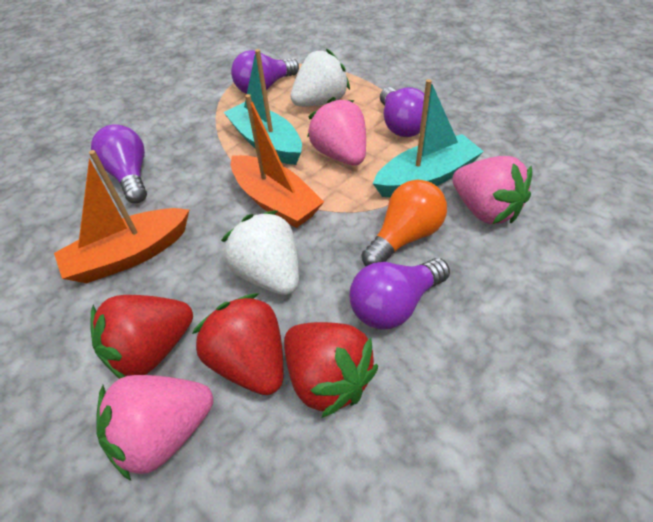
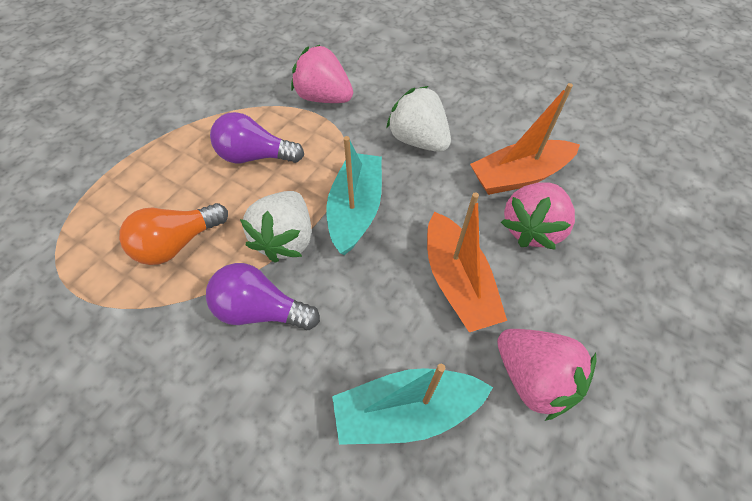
purple light bulb: 4 -> 2
red strawberry: 3 -> 0

